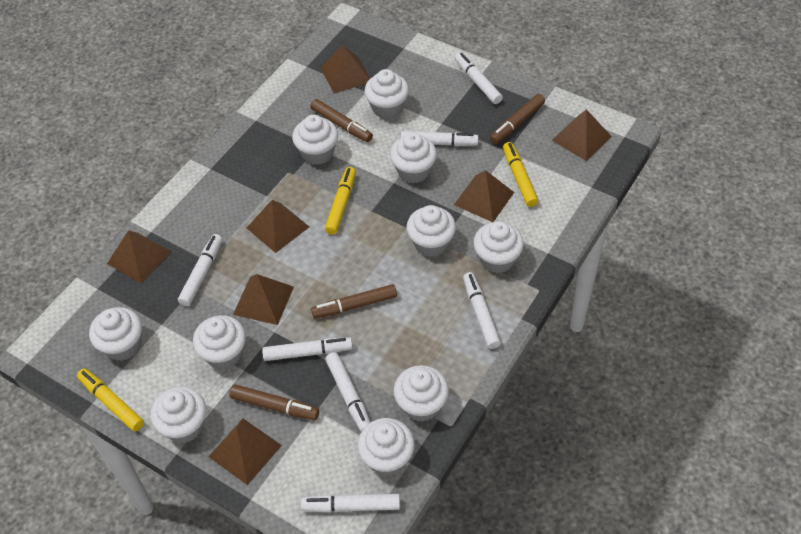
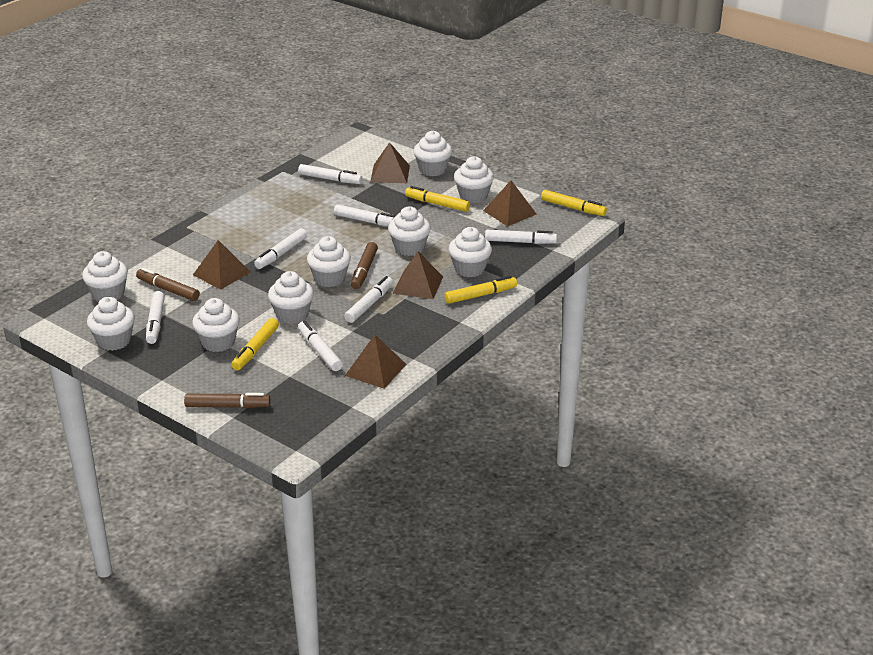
brown marker: 4 -> 3
brown pyramid: 7 -> 5
white cupcake: 10 -> 9
yellow marker: 3 -> 4

